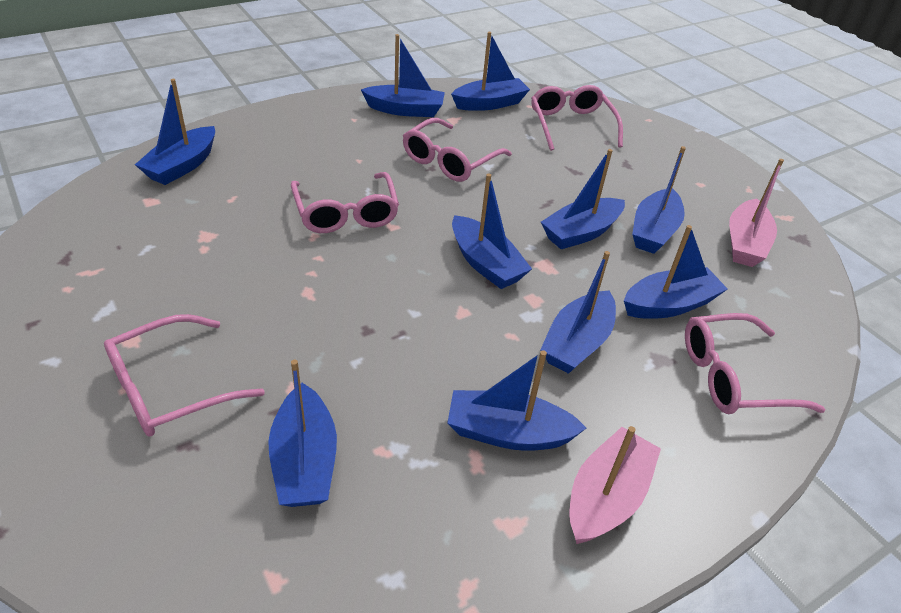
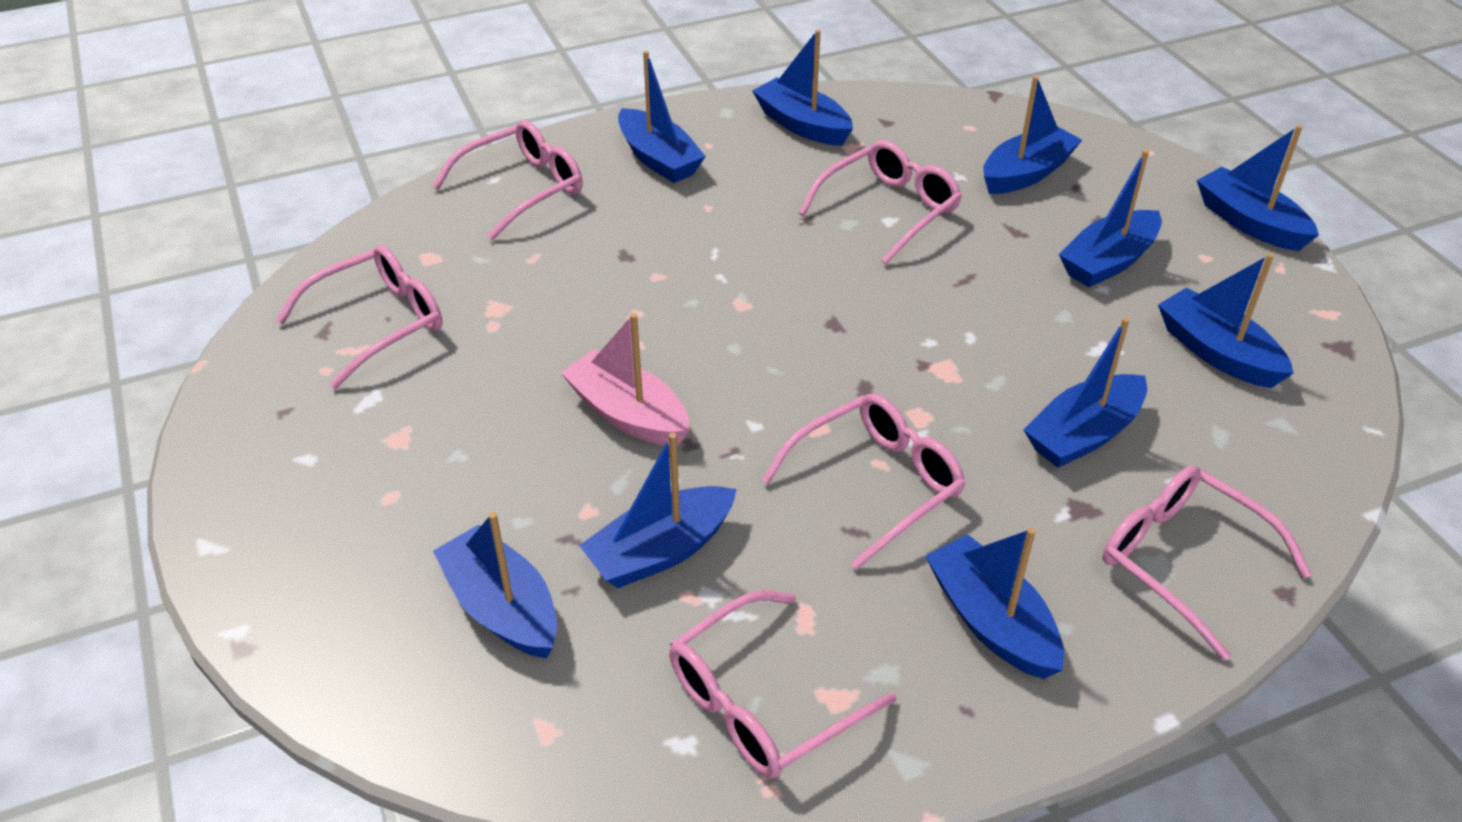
pink boat: 2 -> 1
pink glasses: 5 -> 6

